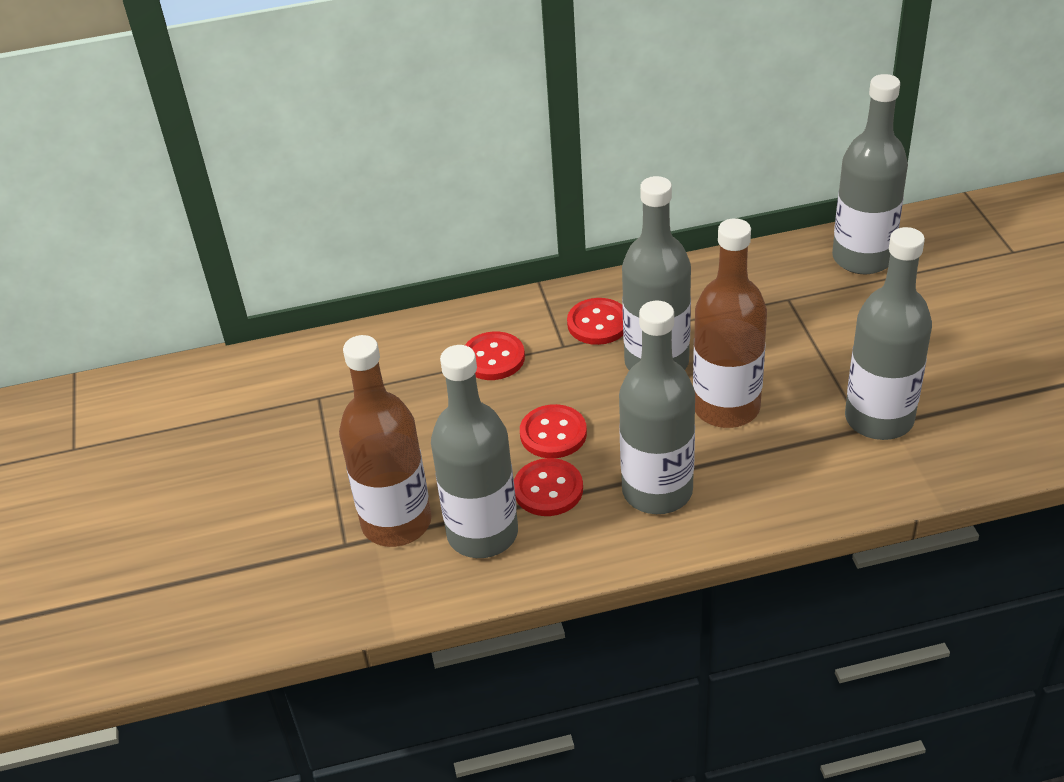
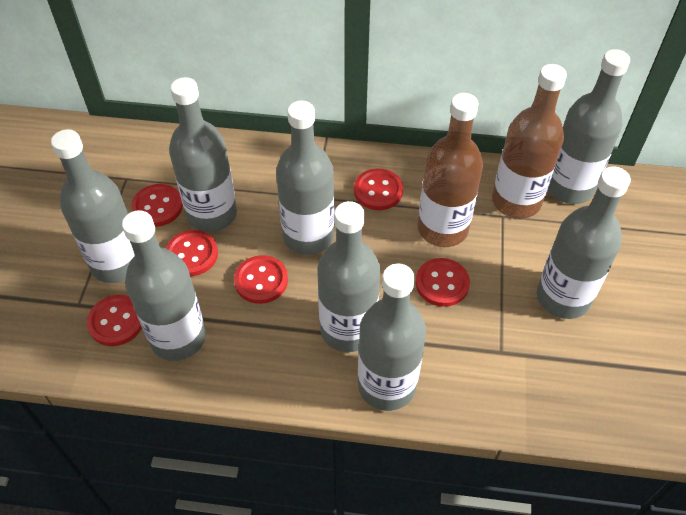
grey bottle: 5 -> 8
red button: 4 -> 6

